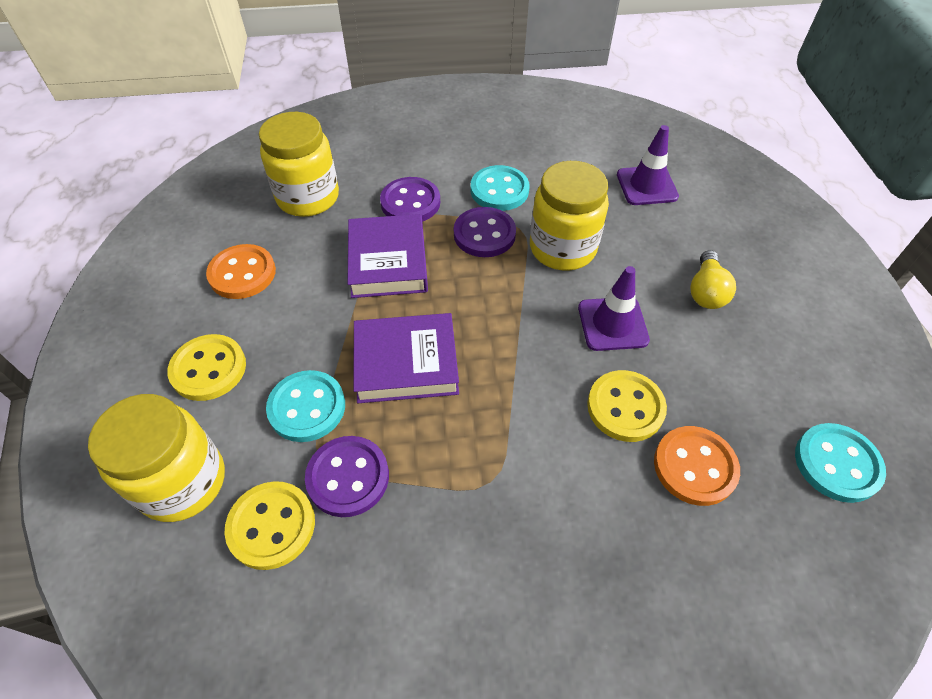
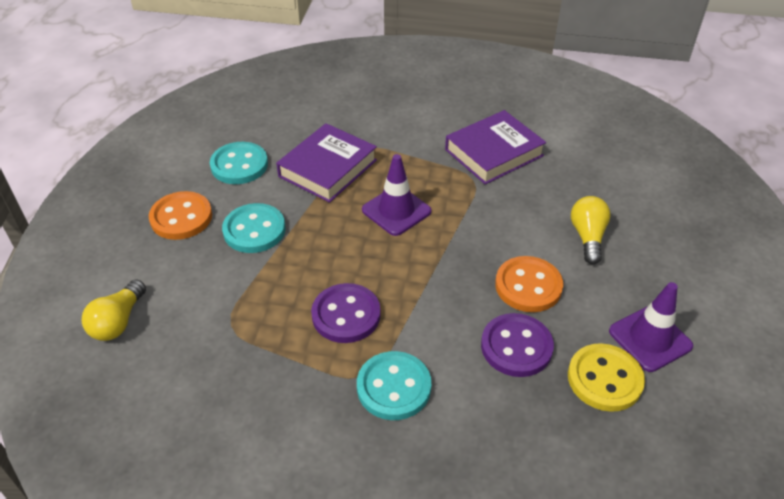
purple button: 3 -> 2
yellow button: 3 -> 1
yellow jar: 3 -> 0
yellow light bulb: 1 -> 2

